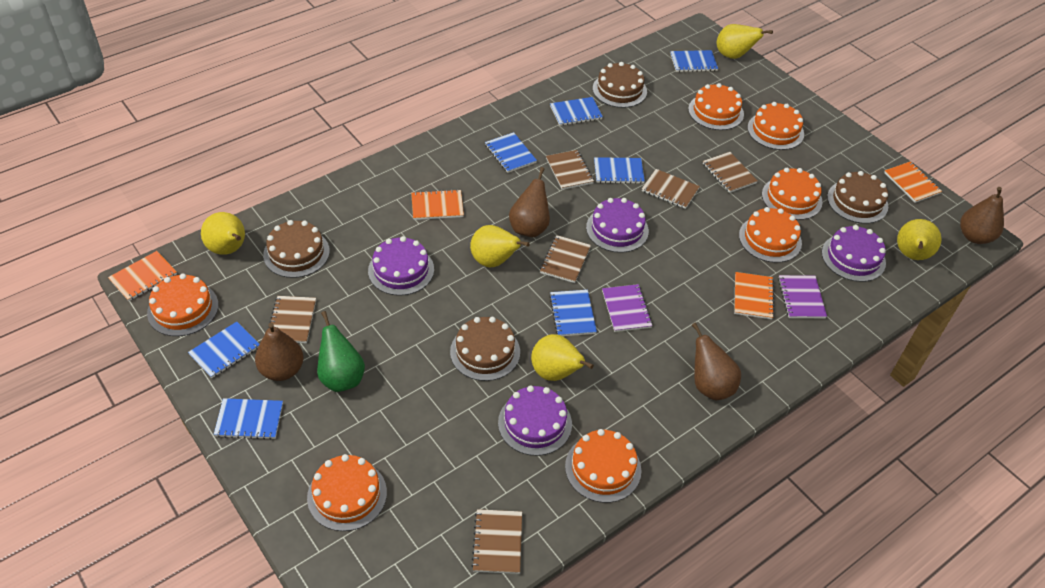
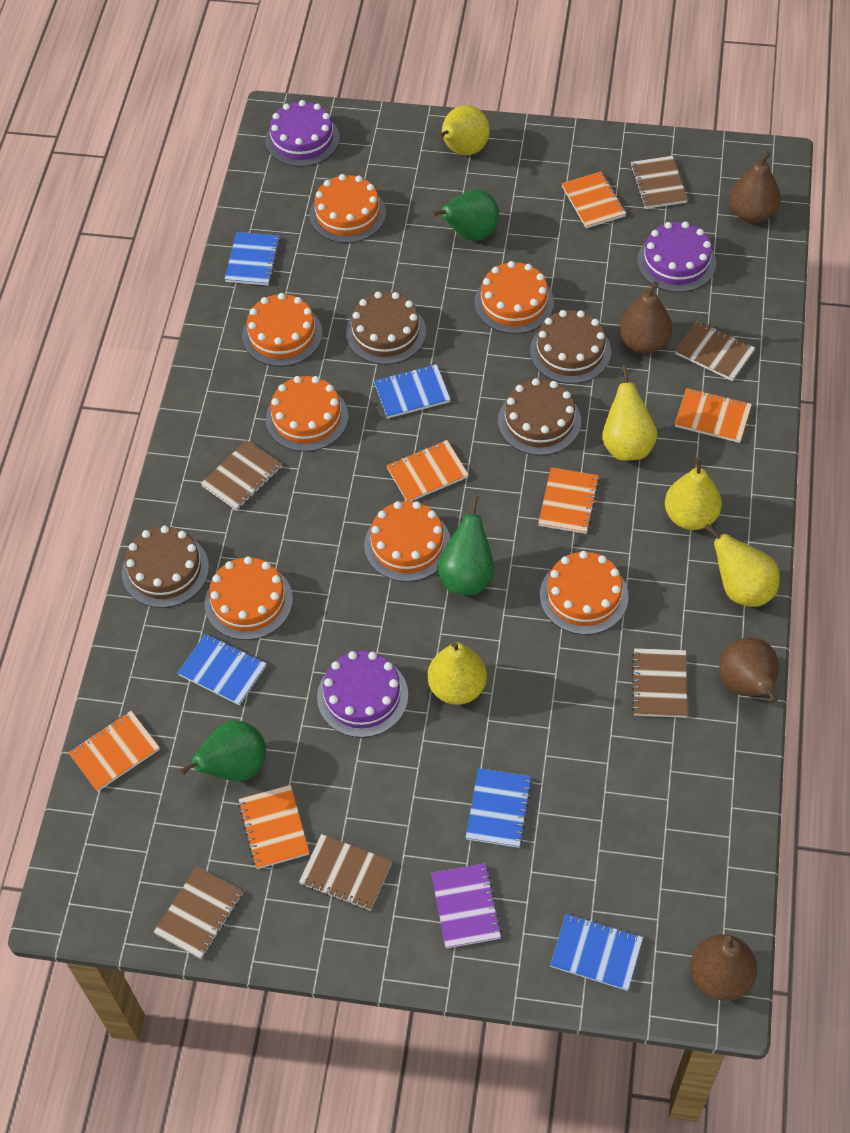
blue notebook: 7 -> 5
green pear: 1 -> 3
orange notebook: 4 -> 6
purple cake: 4 -> 3
purple notebook: 2 -> 1

